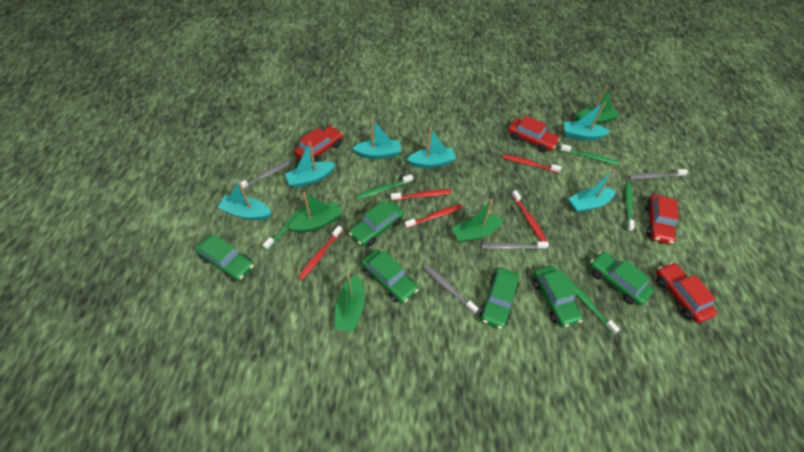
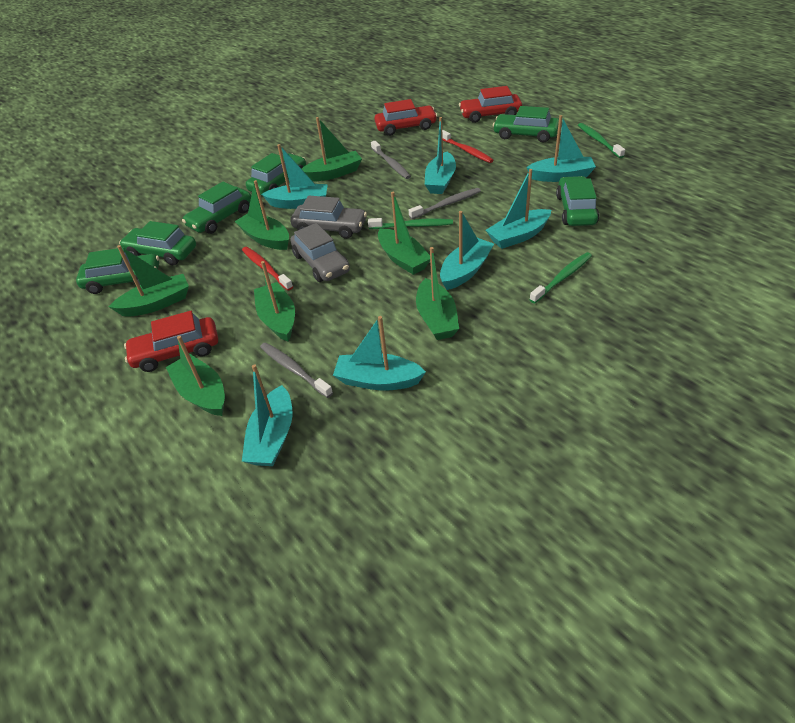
green boat: 4 -> 7
green toothbrush: 5 -> 3
grey car: 0 -> 2
grey toothbrush: 4 -> 3
red car: 4 -> 3
red toothbrush: 5 -> 2
turquoise boat: 6 -> 7

